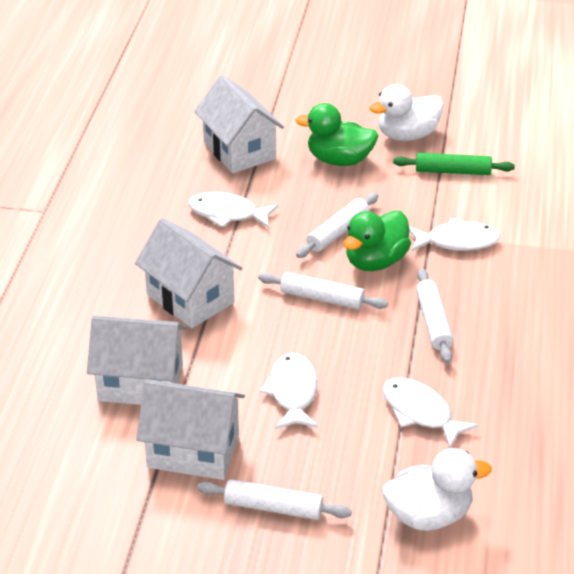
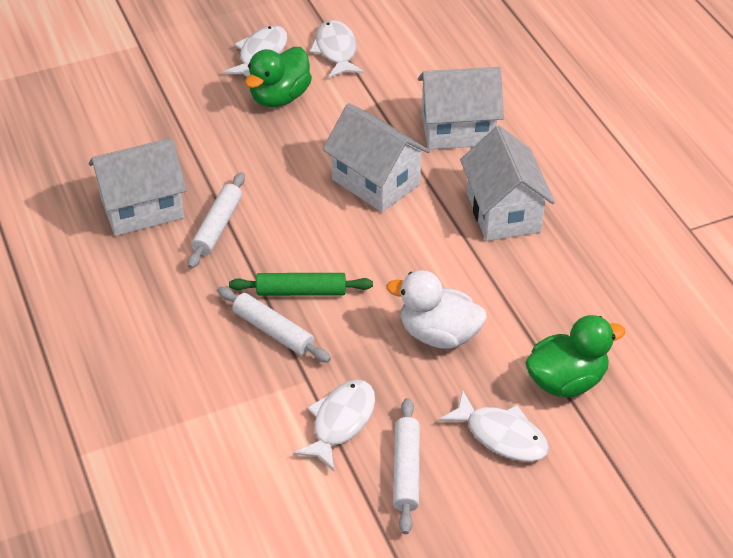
white duck: 2 -> 1
white rolling pin: 4 -> 3

